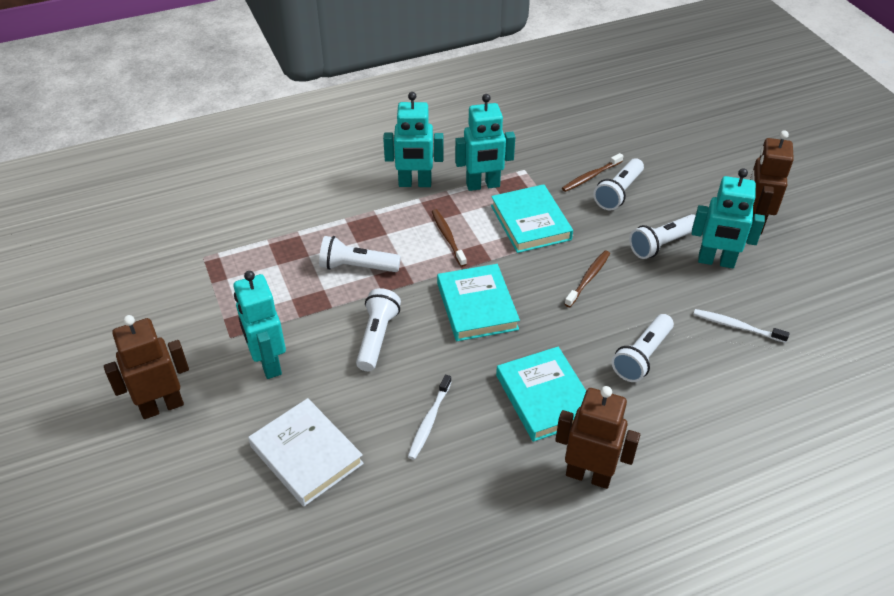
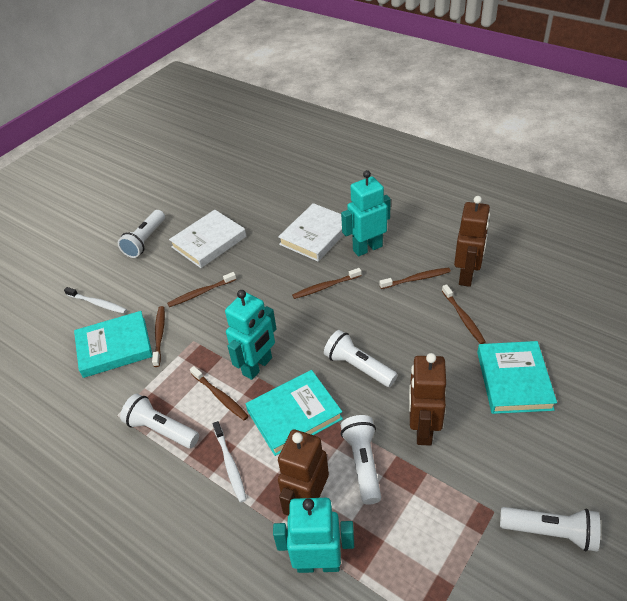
brown toothbrush: 3 -> 6
turquoise robot: 4 -> 3
white book: 1 -> 2

